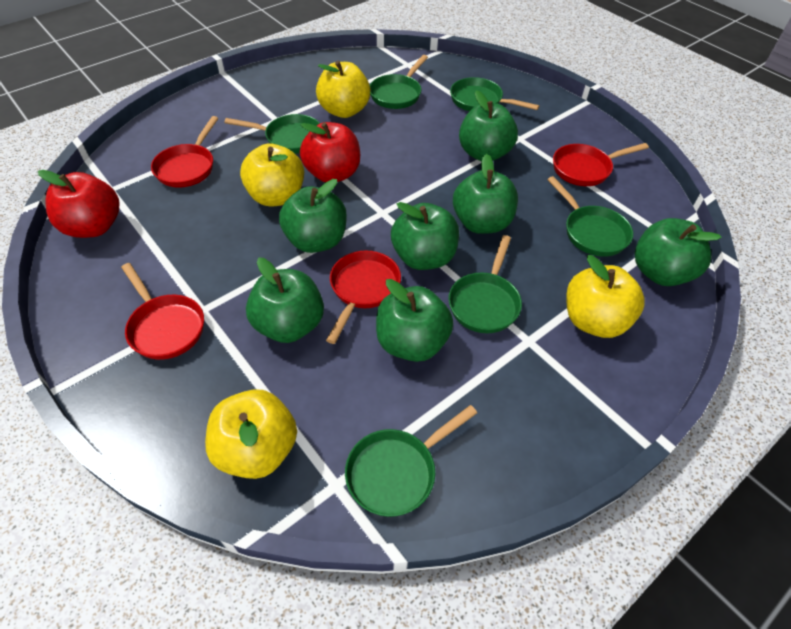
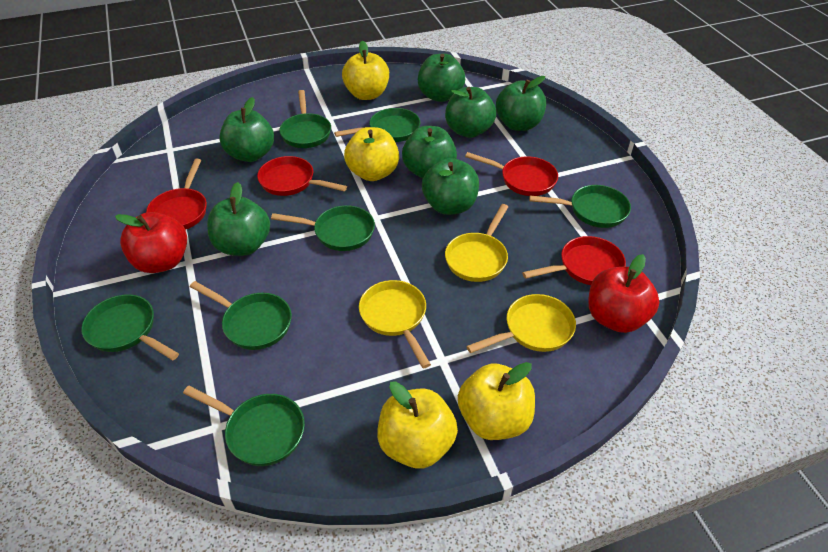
green pan: 6 -> 7
yellow pan: 0 -> 3

